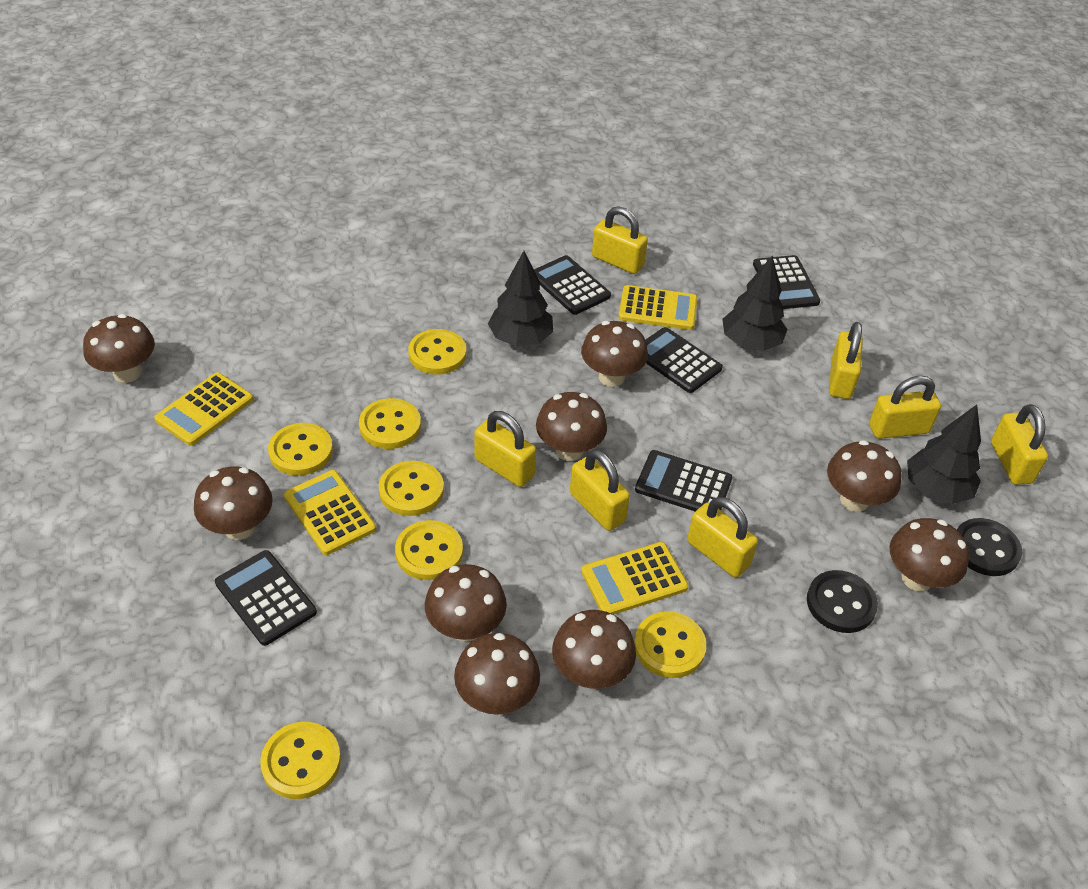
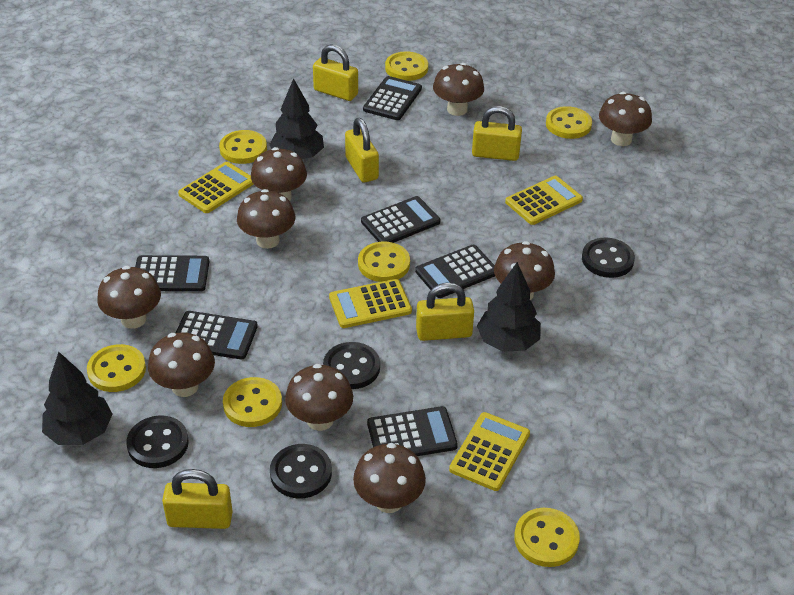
black button: 2 -> 4
black calculator: 5 -> 6
yellow padlock: 7 -> 5

